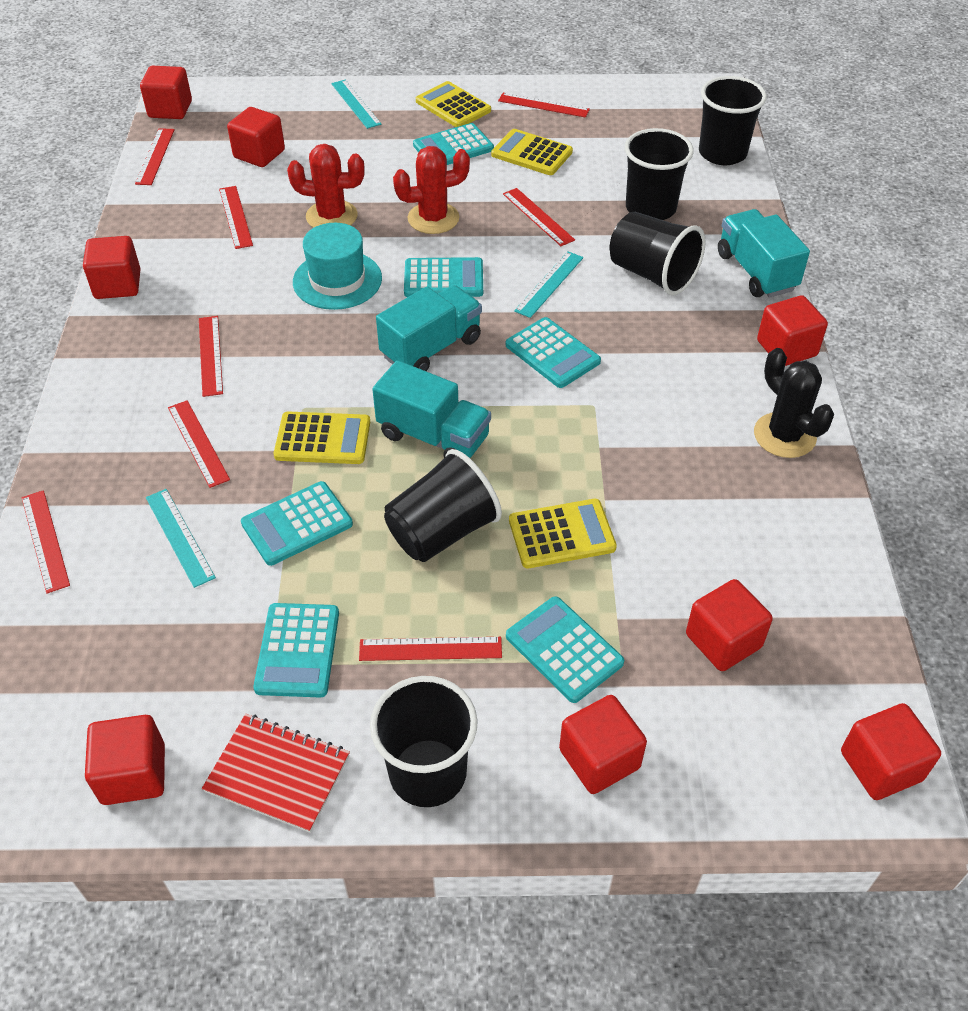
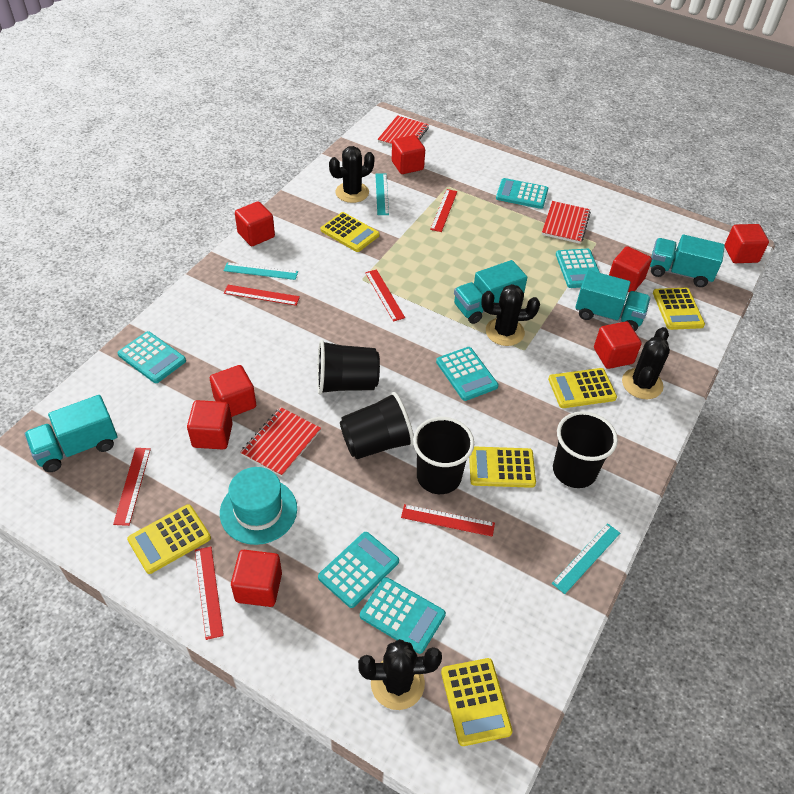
black cactus: 1 -> 4
black cup: 5 -> 4
red cactus: 2 -> 0
red notebook: 1 -> 3
red ruler: 8 -> 6
turquoise truck: 3 -> 4
yellow calculator: 4 -> 6

